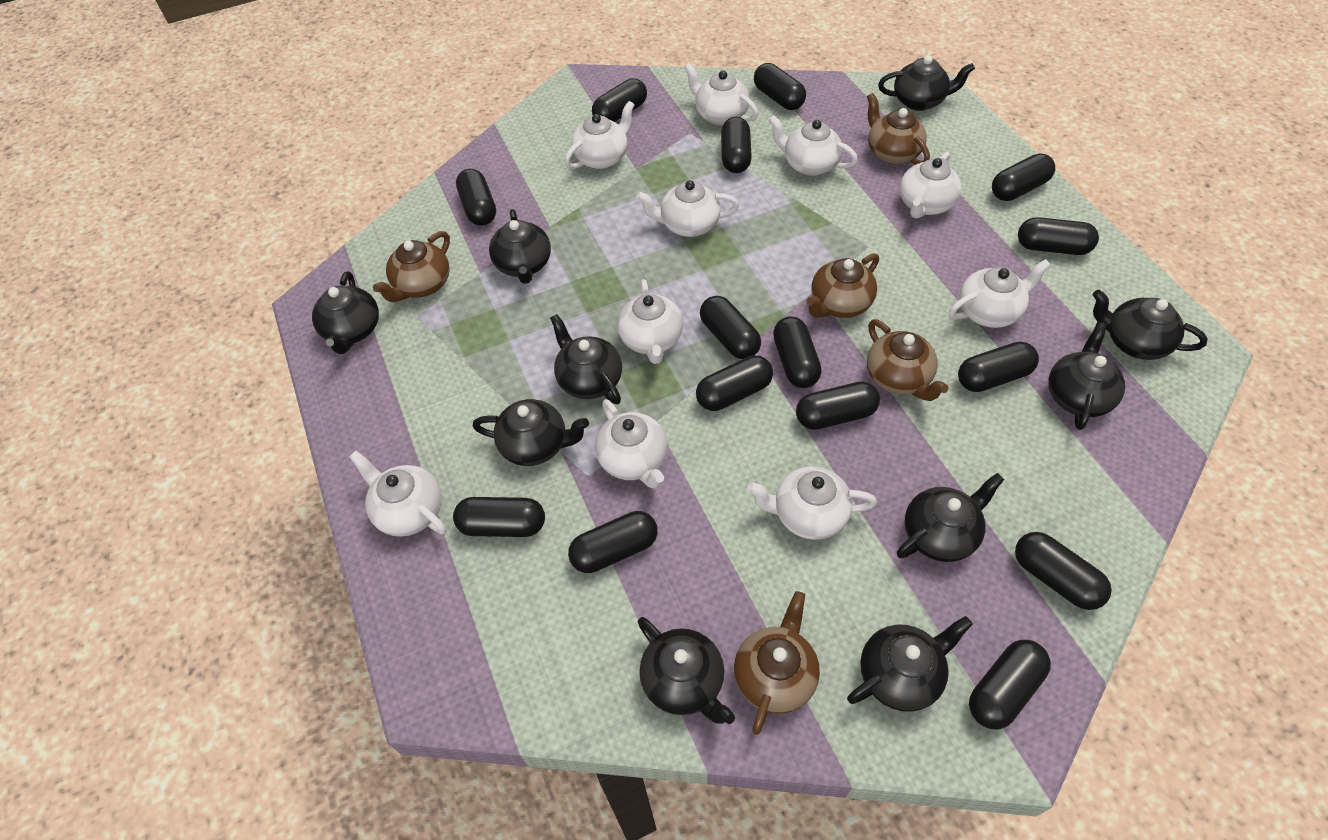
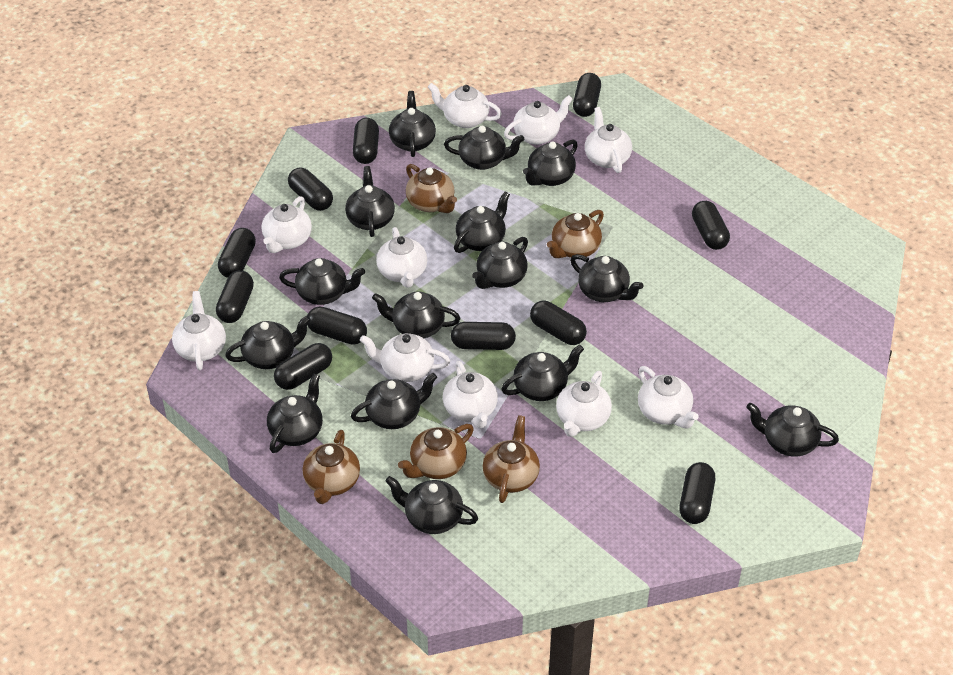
black capsule: 15 -> 11
black teapot: 10 -> 15

